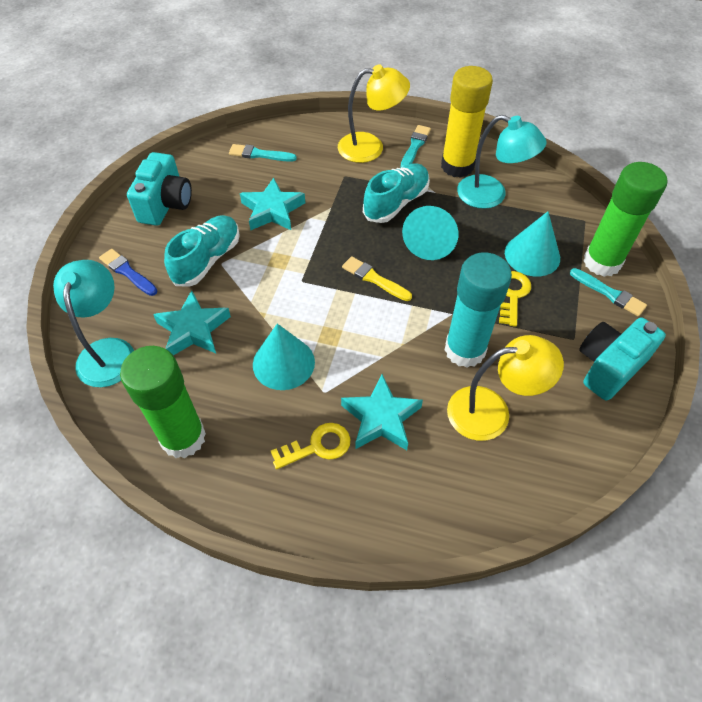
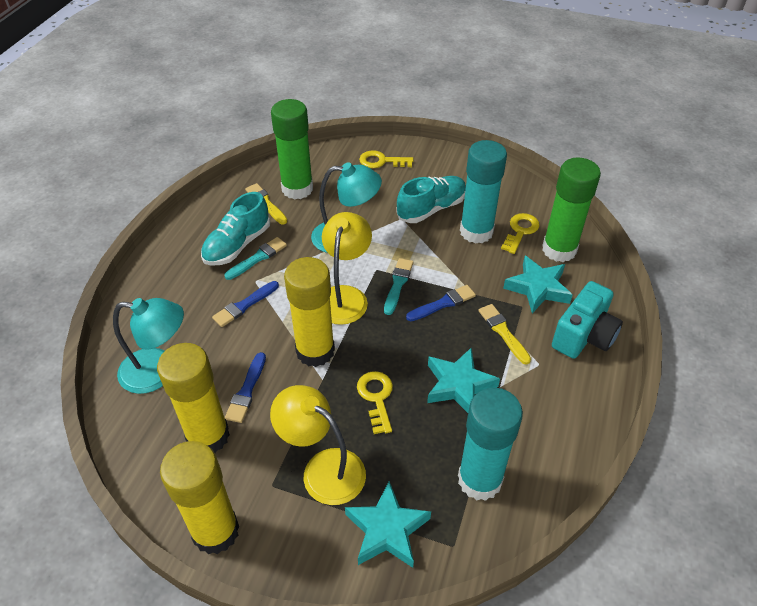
blue brush: 1 -> 3
turquoise brush: 3 -> 2
turquoise camera: 2 -> 1
turquoise cone: 3 -> 0
turquoise glue stick: 1 -> 2
yellow brush: 1 -> 2
yellow glue stick: 1 -> 3
yellow key: 2 -> 3

